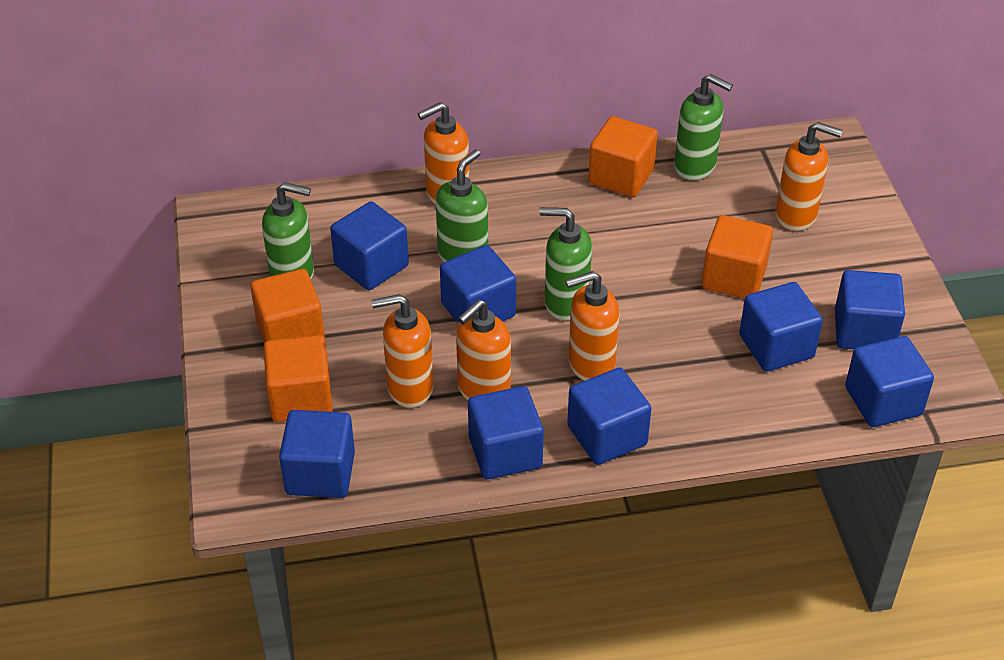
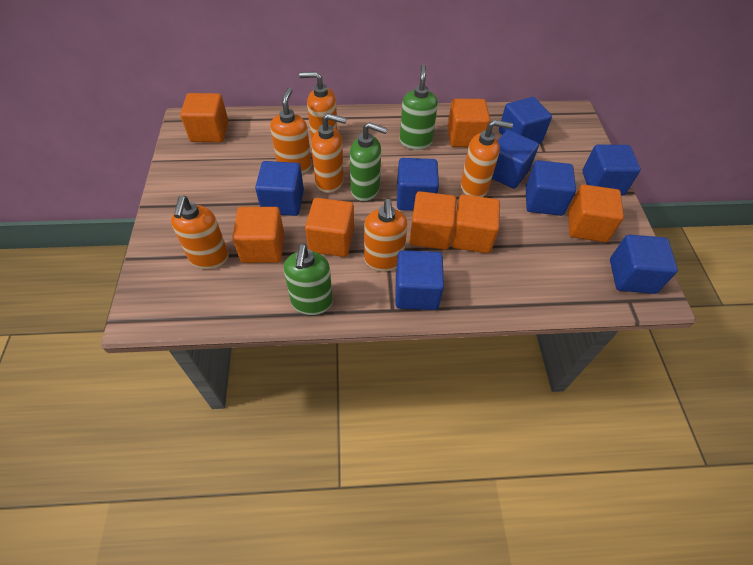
green soap dispenser: 4 -> 3
orange cube: 4 -> 7
orange soap dispenser: 5 -> 6

